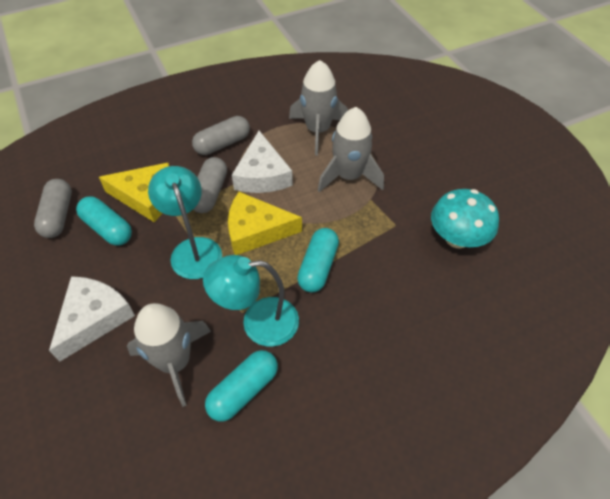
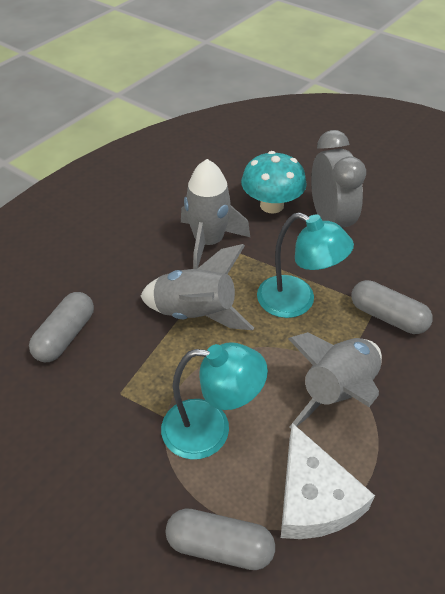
grey clock: 0 -> 1
turquoise capsule: 3 -> 0
white cheese: 2 -> 1
yellow cheese: 2 -> 0

